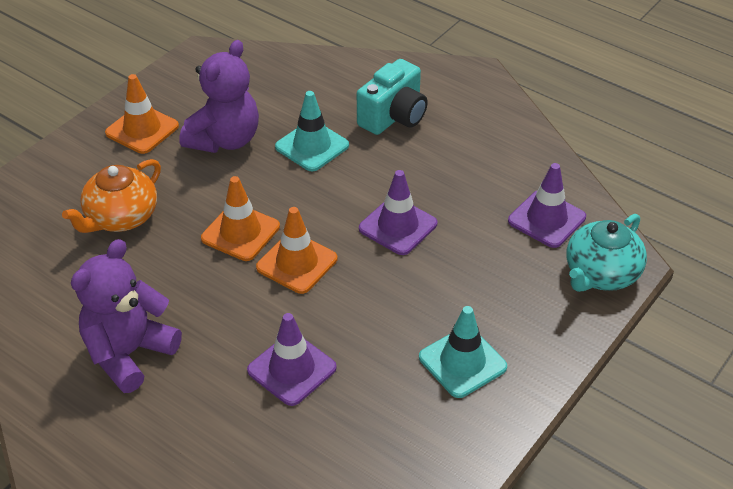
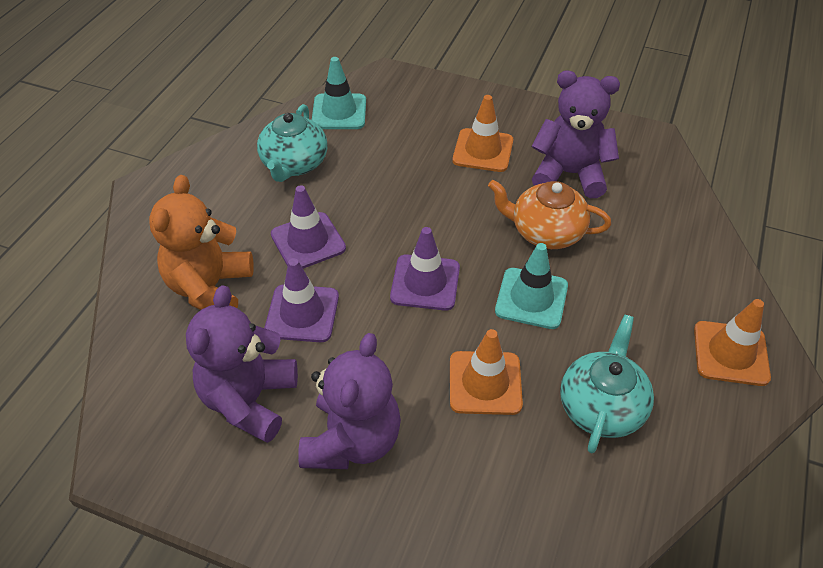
orange teddy bear: 0 -> 1
purple teddy bear: 2 -> 3
turquoise camera: 1 -> 0
turquoise teapot: 1 -> 2

